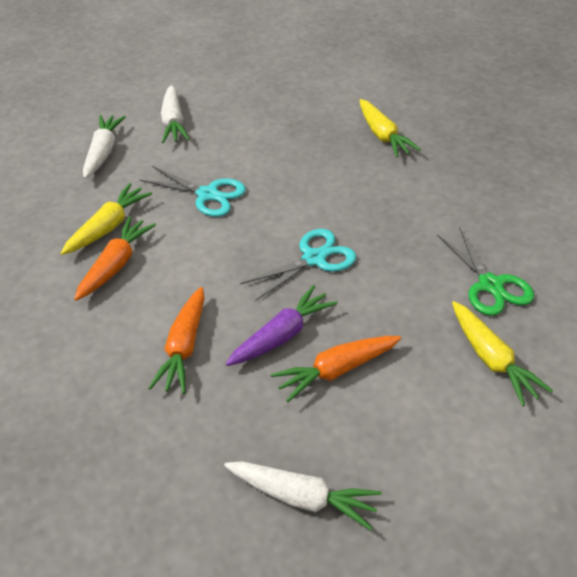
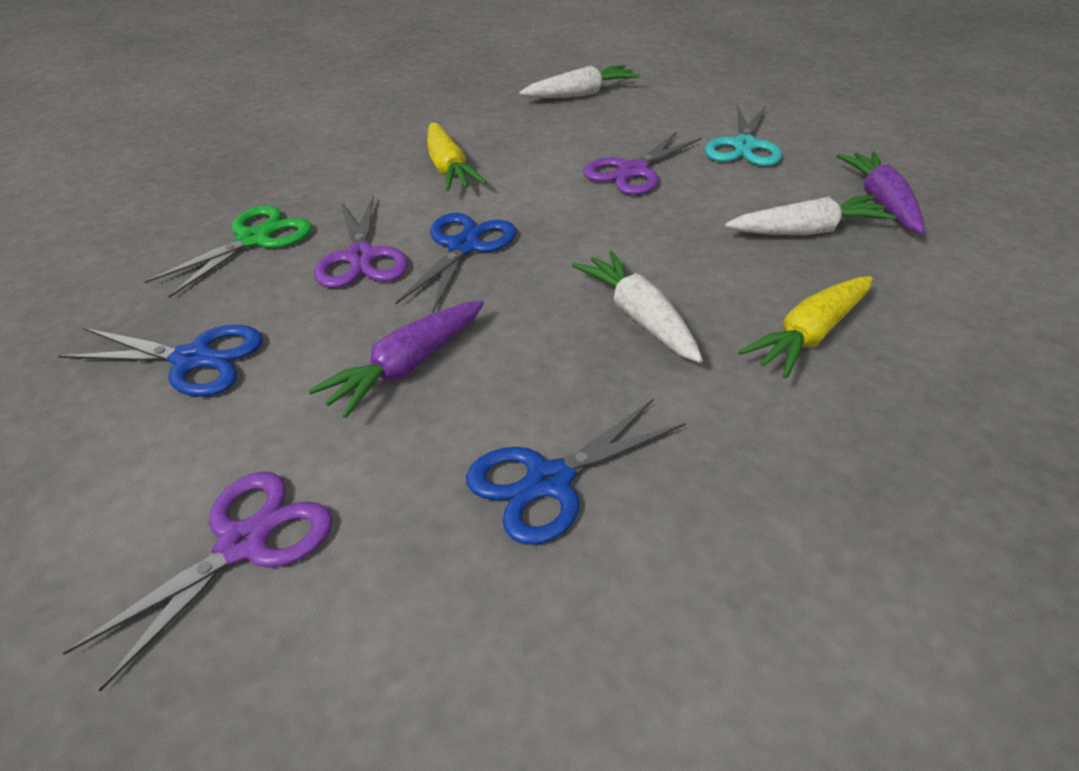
blue scissors: 0 -> 3
orange carrot: 3 -> 0
purple carrot: 1 -> 2
purple scissors: 0 -> 3
turquoise scissors: 2 -> 1
yellow carrot: 3 -> 2

